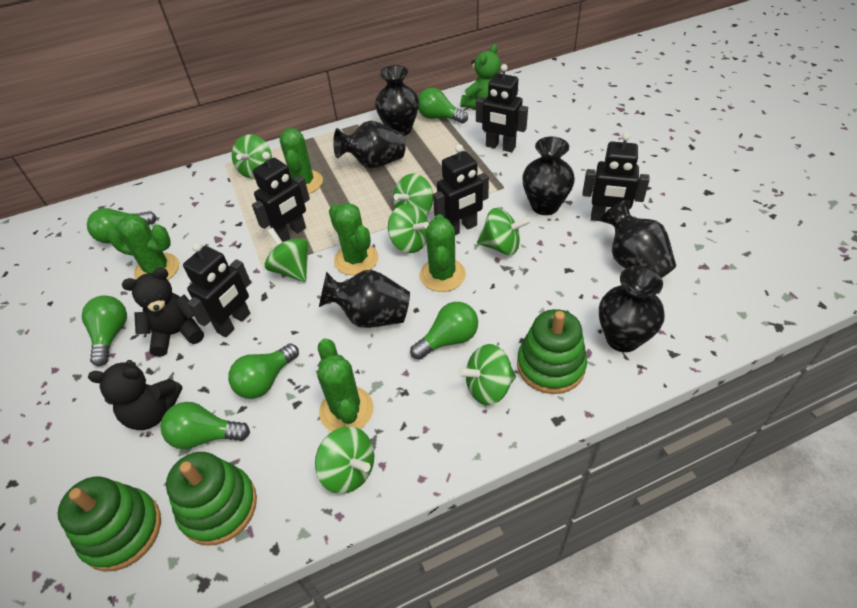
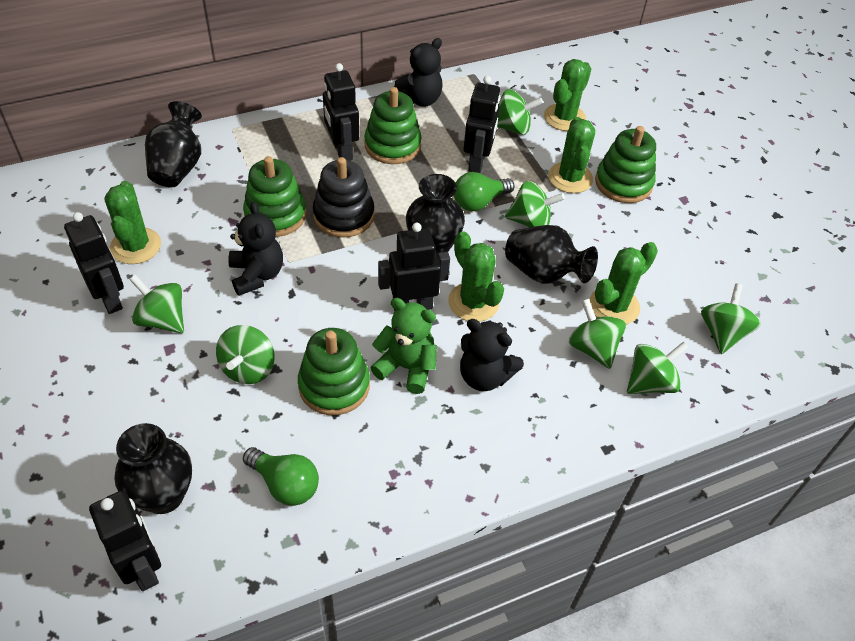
black stacking toy: 0 -> 1
black teddy bear: 2 -> 3
black vase: 6 -> 4
green light bulb: 6 -> 2
green stacking toy: 3 -> 4

